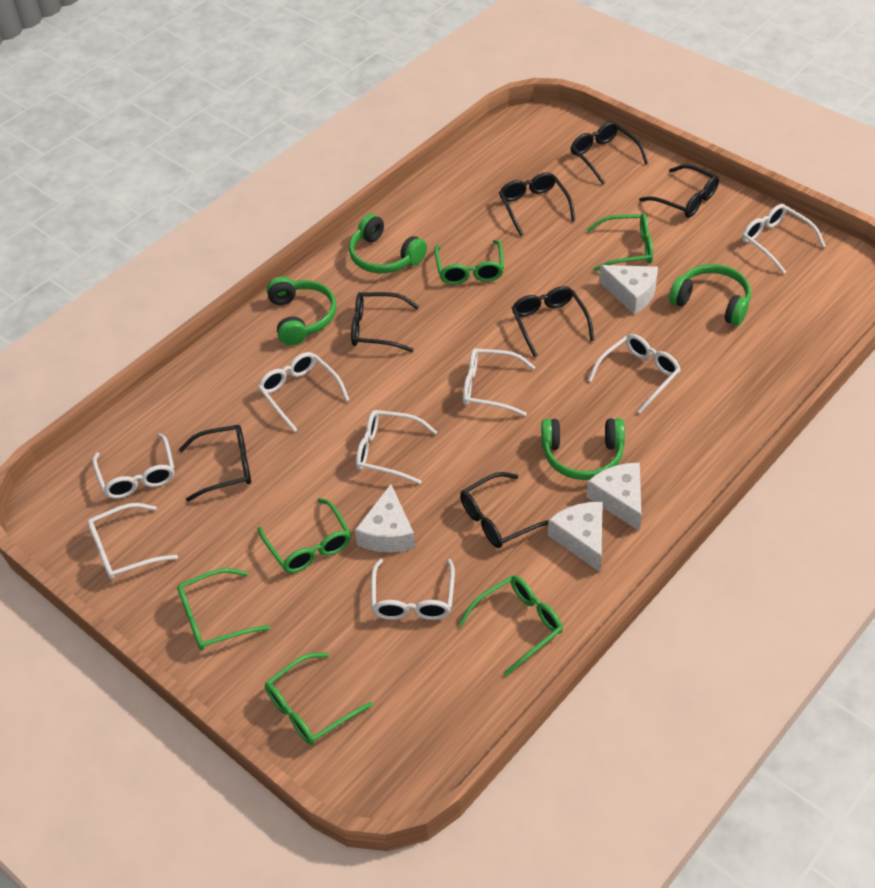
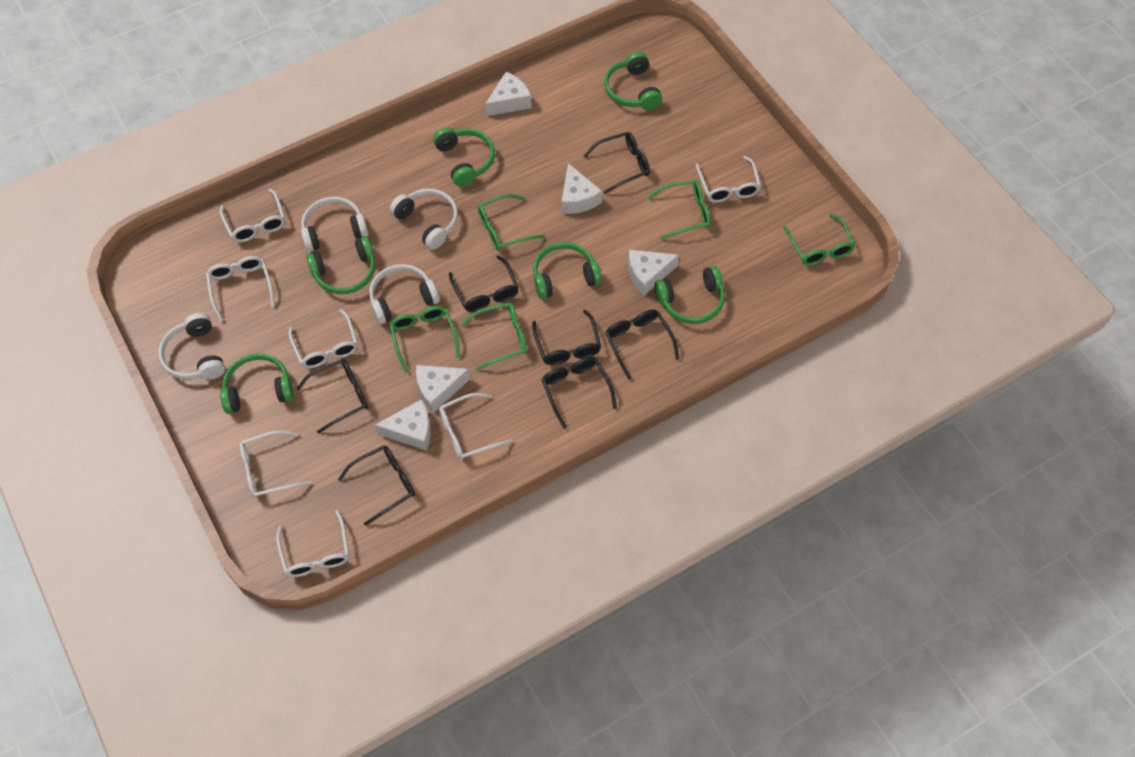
green glasses: 6 -> 5
green headphones: 4 -> 6
white cheese: 4 -> 5
white glasses: 8 -> 7
white headphones: 0 -> 4

